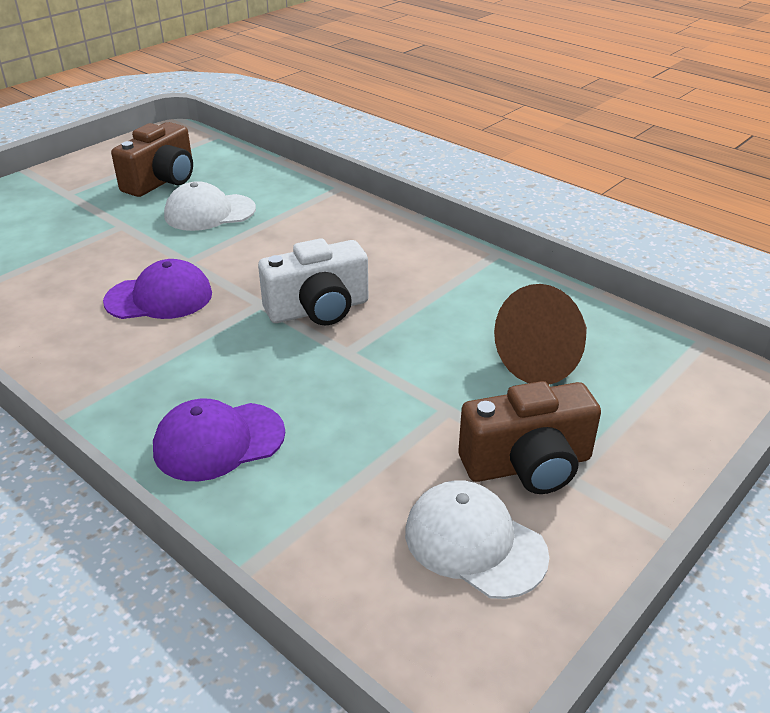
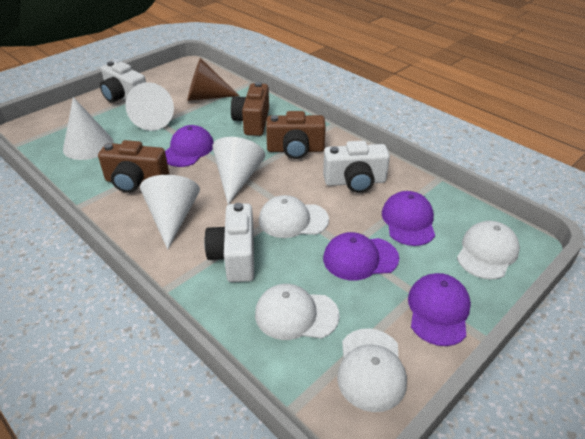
brown camera: 2 -> 3
purple cap: 2 -> 4
white camera: 1 -> 3
white cap: 2 -> 4
white cone: 0 -> 4

